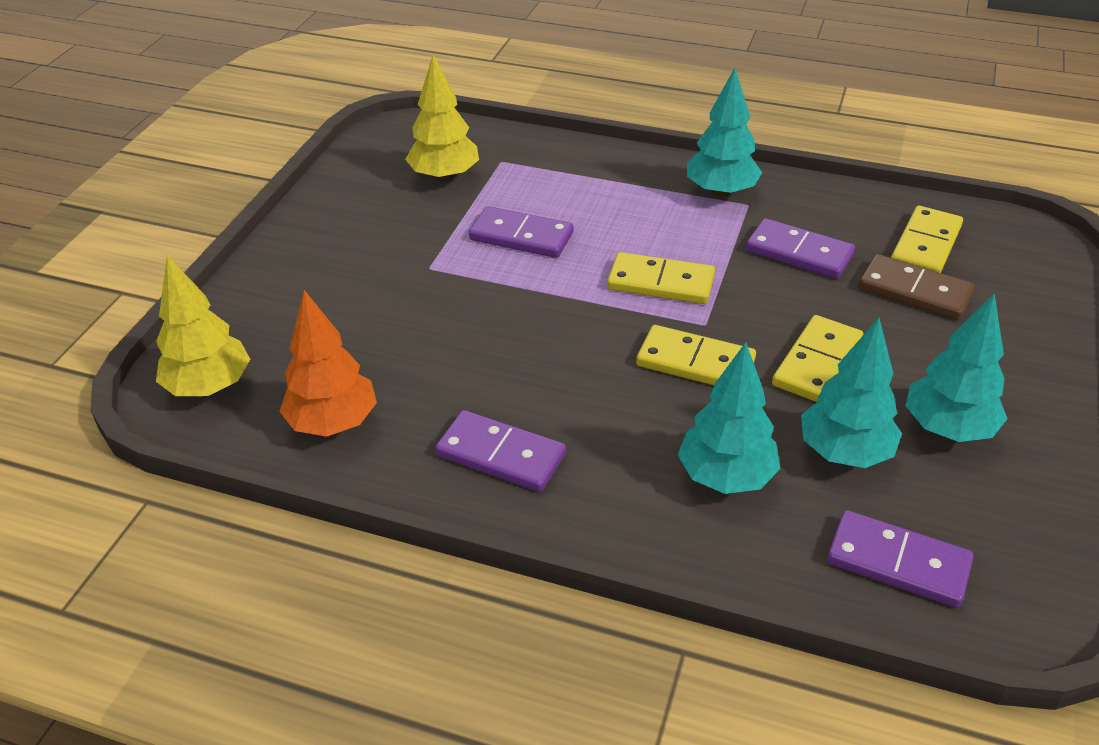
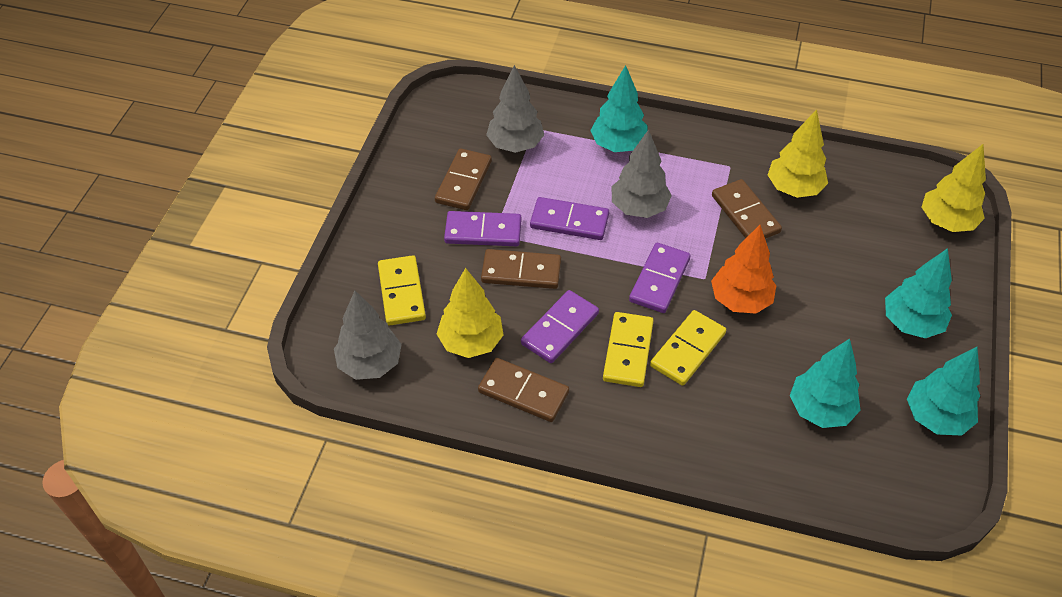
brown domino: 1 -> 4
grey tree: 0 -> 3
yellow domino: 4 -> 3
yellow tree: 2 -> 3

